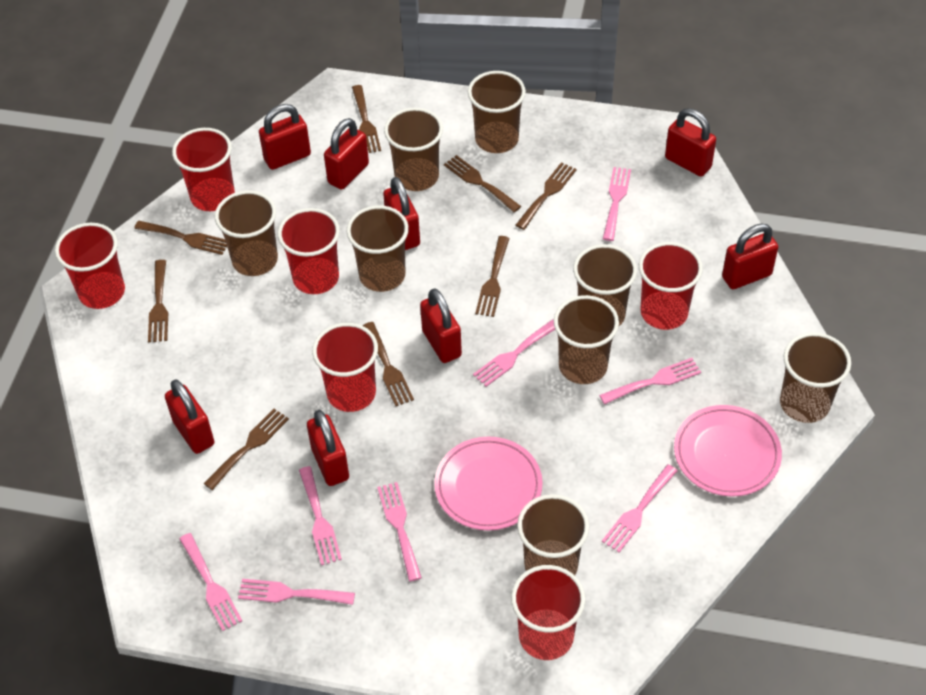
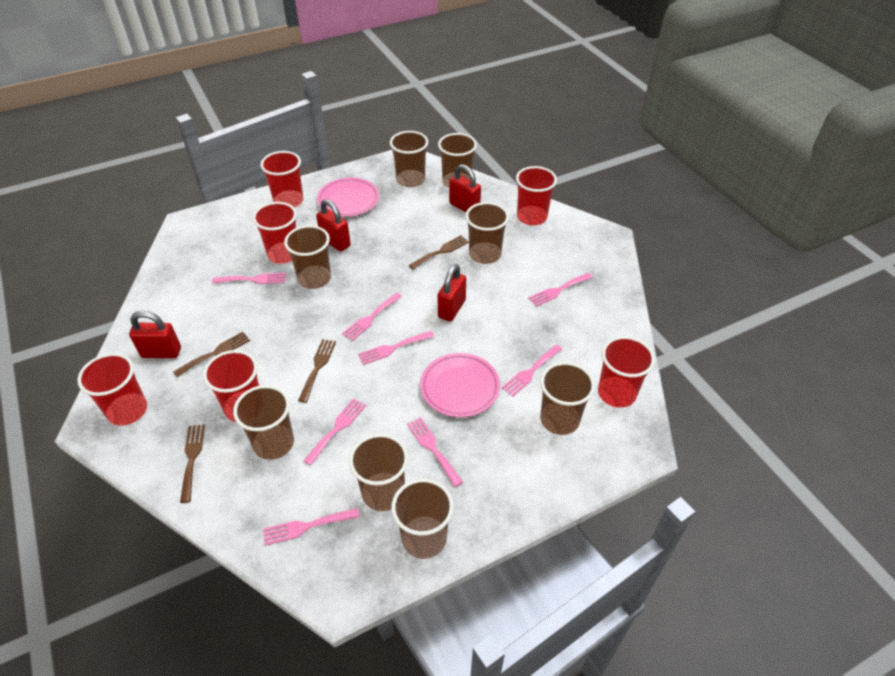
brown fork: 8 -> 4
red padlock: 8 -> 4

